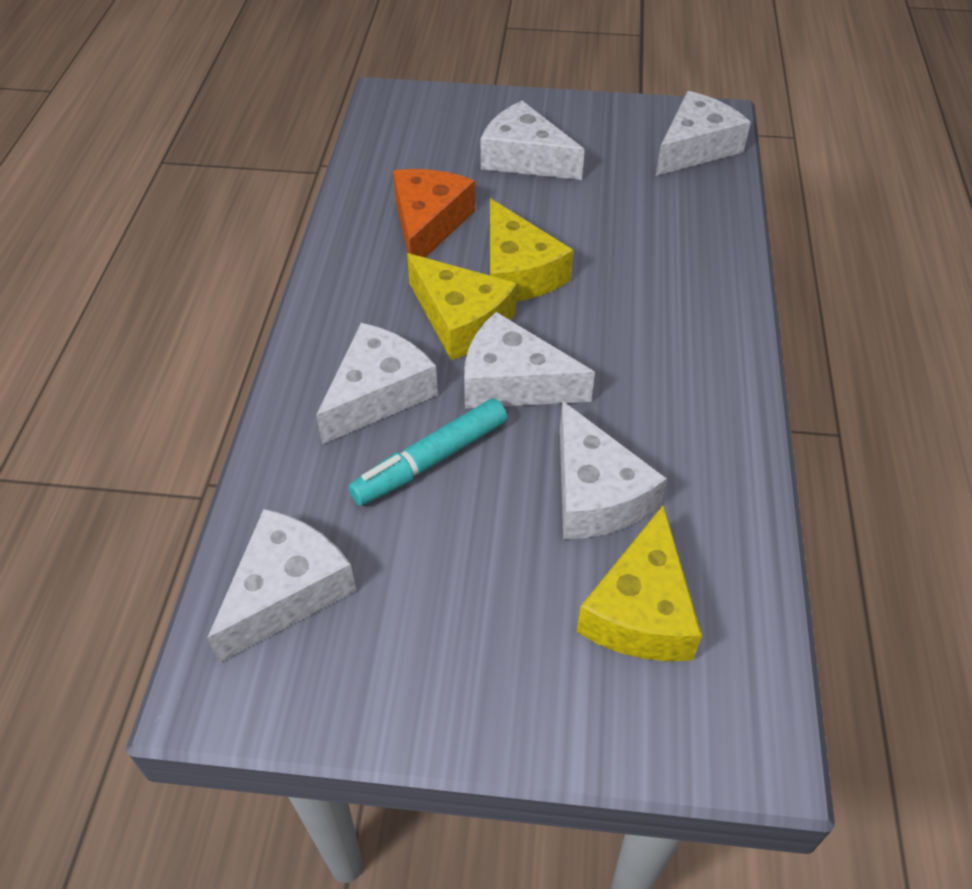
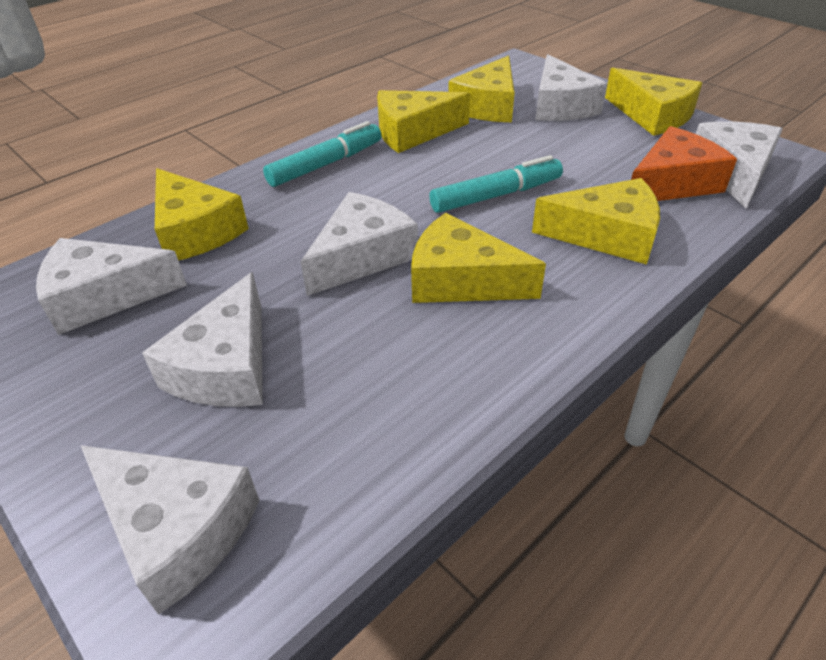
turquoise marker: 1 -> 2
yellow cheese: 3 -> 6

